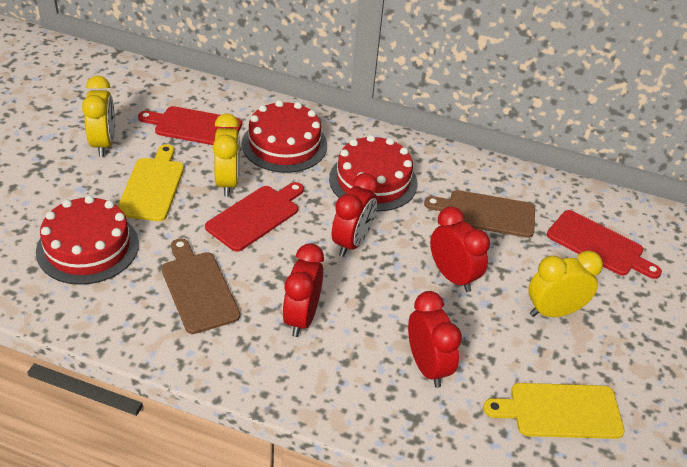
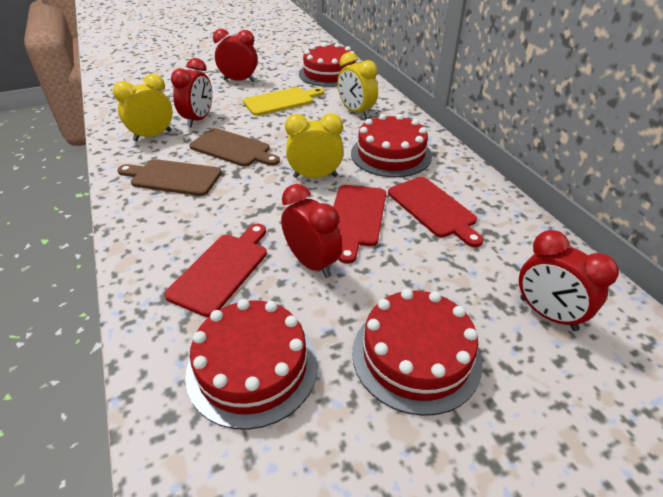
red cake: 3 -> 4
yellow cutting board: 2 -> 1

